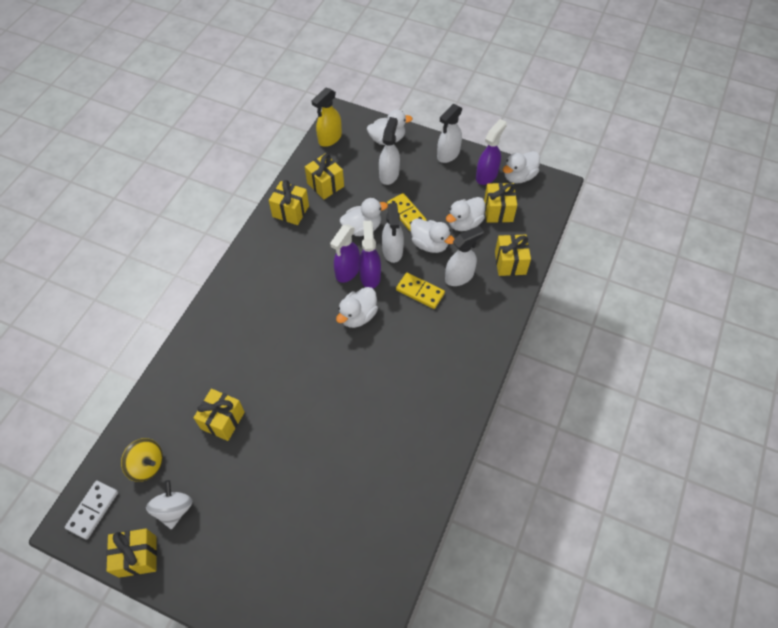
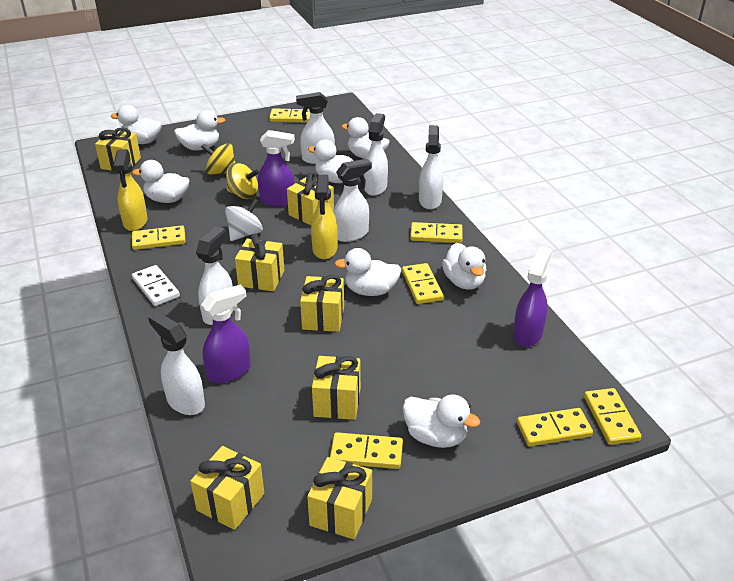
white duck: 6 -> 8
white spray bottle: 4 -> 6
yellow domino: 2 -> 7
yellow gift: 6 -> 7
yellow spinning top: 1 -> 2
yellow spray bottle: 1 -> 2

